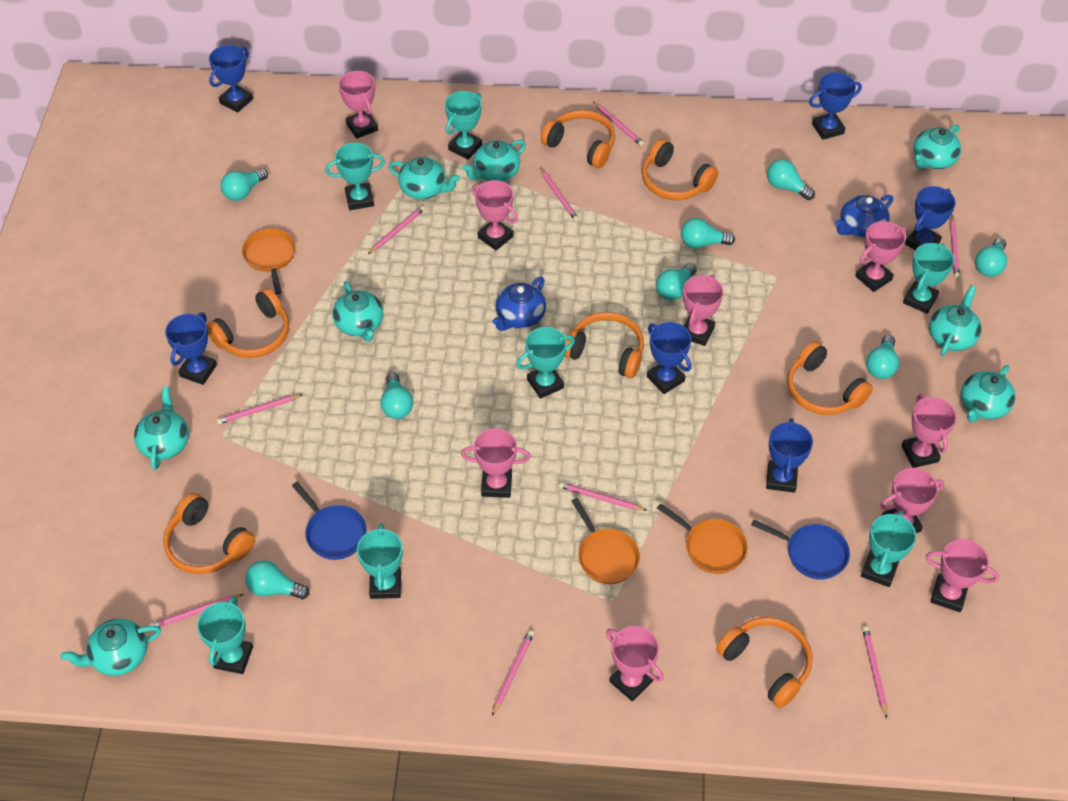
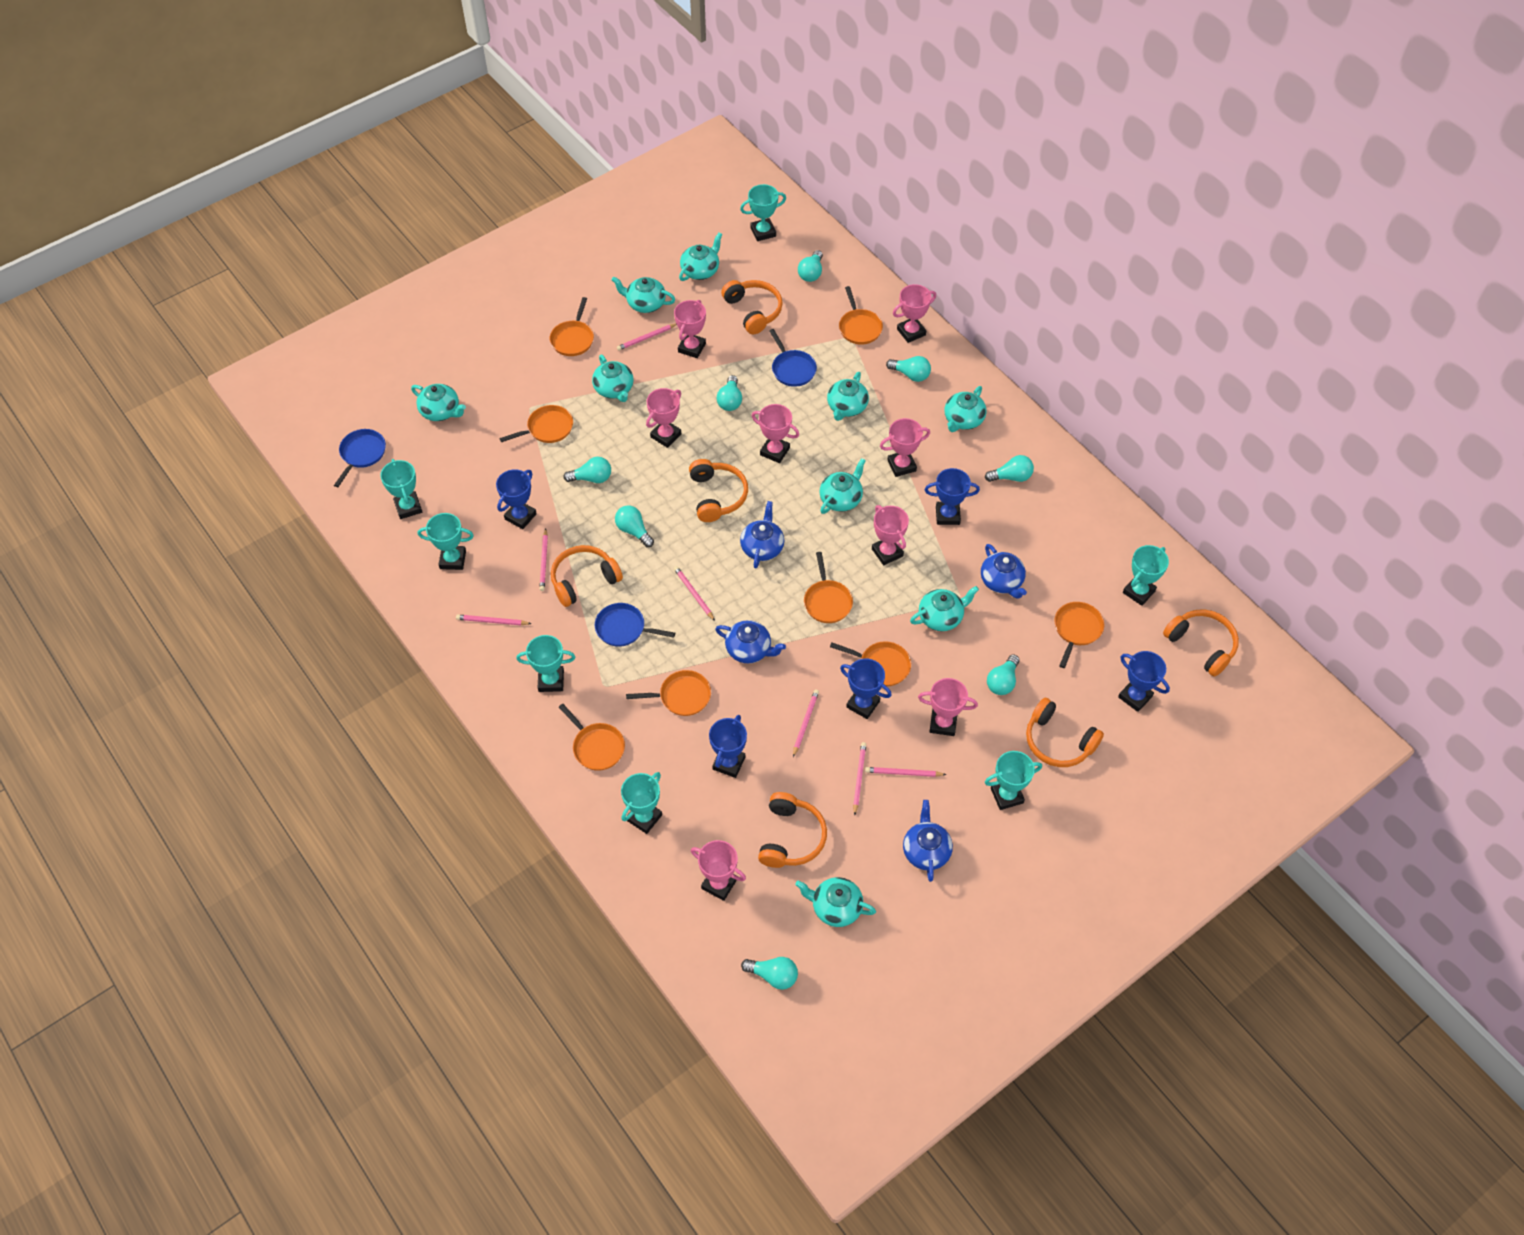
blue pan: 2 -> 3
blue teapot: 2 -> 4
blue trophy: 6 -> 5
orange headphones: 7 -> 6
orange pan: 3 -> 8
pink pencil: 9 -> 7
pink trophy: 9 -> 8
turquoise teapot: 8 -> 9

